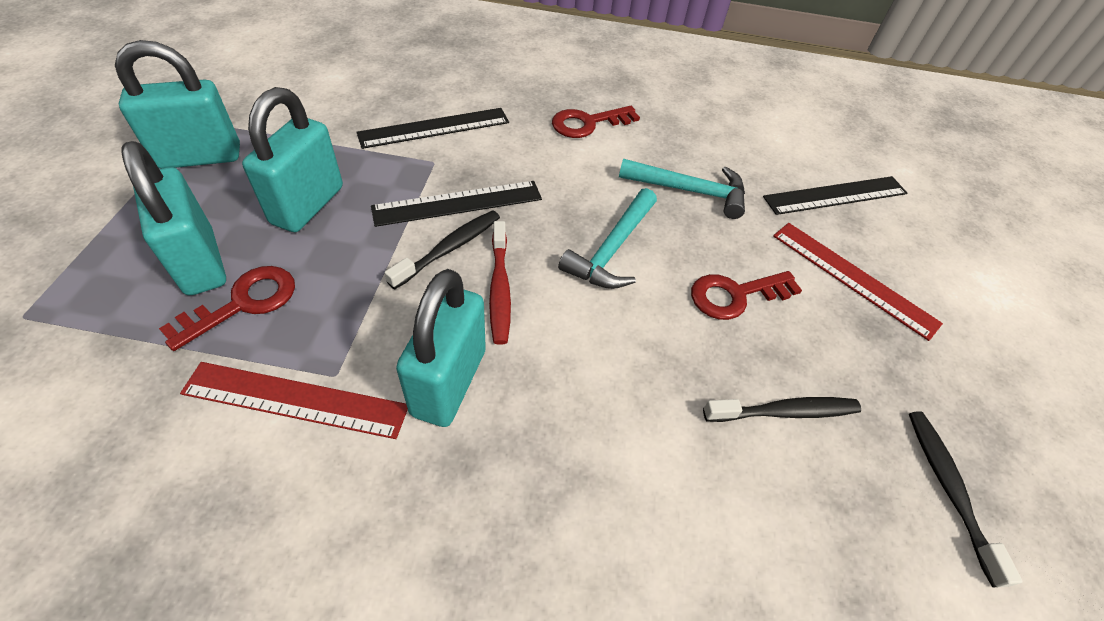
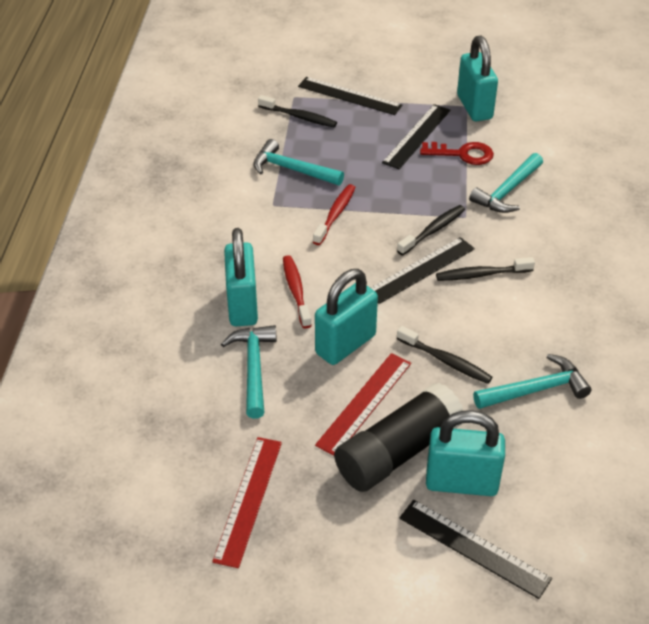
black glue stick: 0 -> 1
black ruler: 3 -> 4
black toothbrush: 3 -> 4
red key: 3 -> 1
red toothbrush: 1 -> 2
turquoise hammer: 2 -> 4

